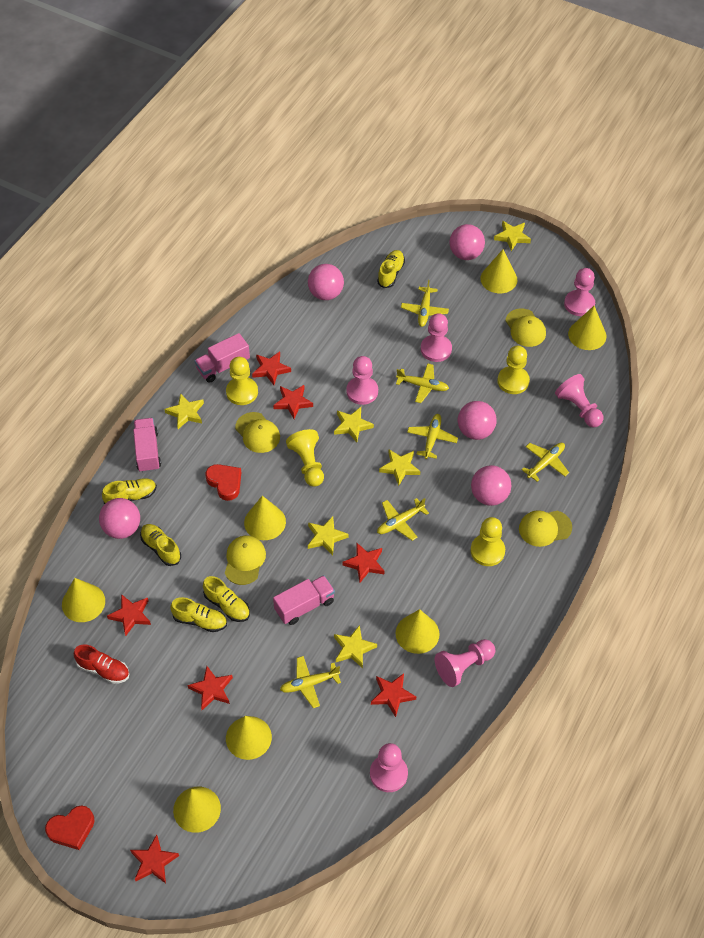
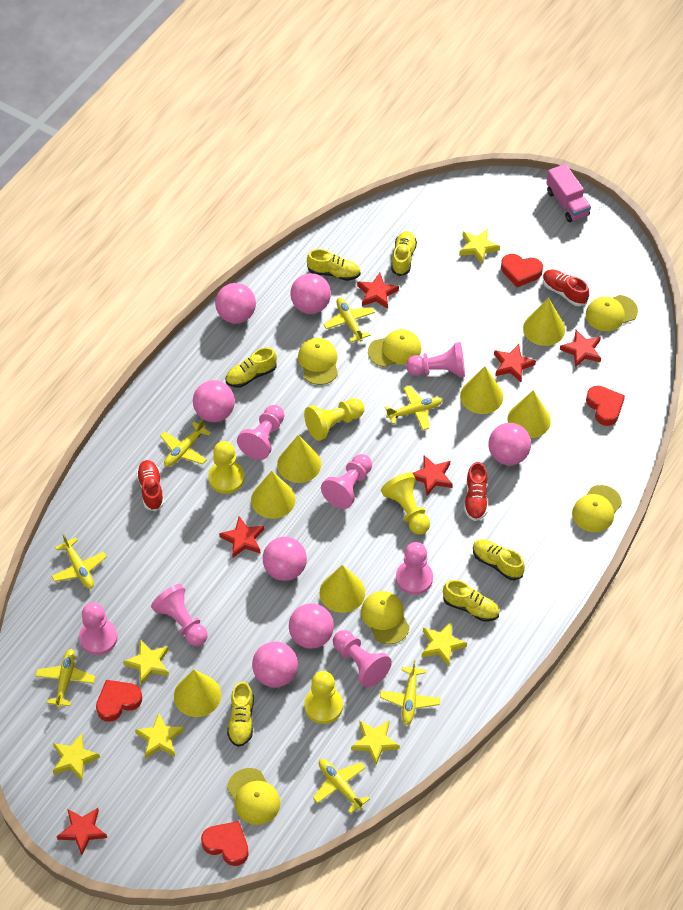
pink ball: 5 -> 7
pink pawn: 6 -> 7
pink truck: 3 -> 1
red heart: 2 -> 4
red shoe: 1 -> 3
red star: 7 -> 6
yellow cap: 4 -> 6
yellow plane: 6 -> 7
yellow shoe: 5 -> 6

